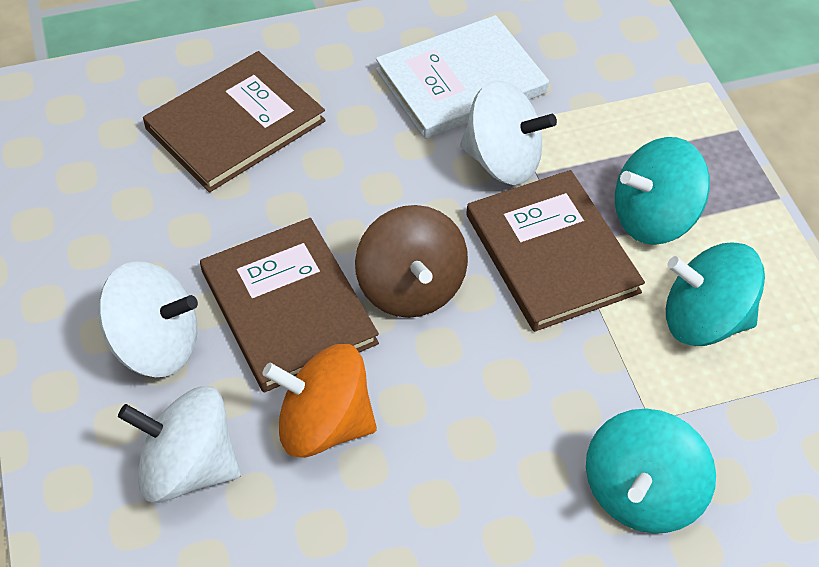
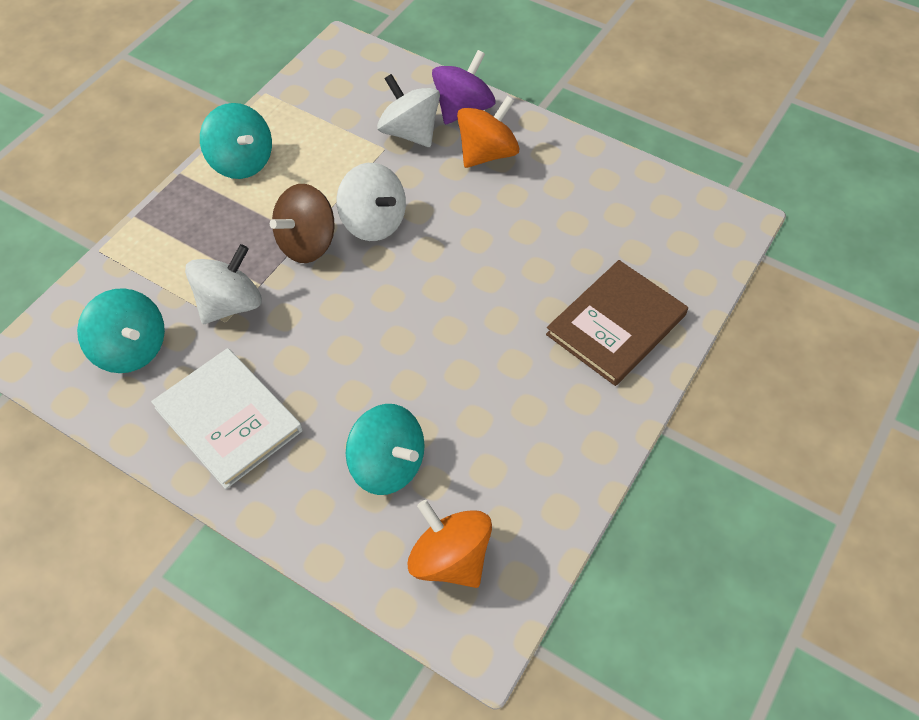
brown book: 3 -> 1
orange spinning top: 1 -> 2
purple spinning top: 0 -> 1

